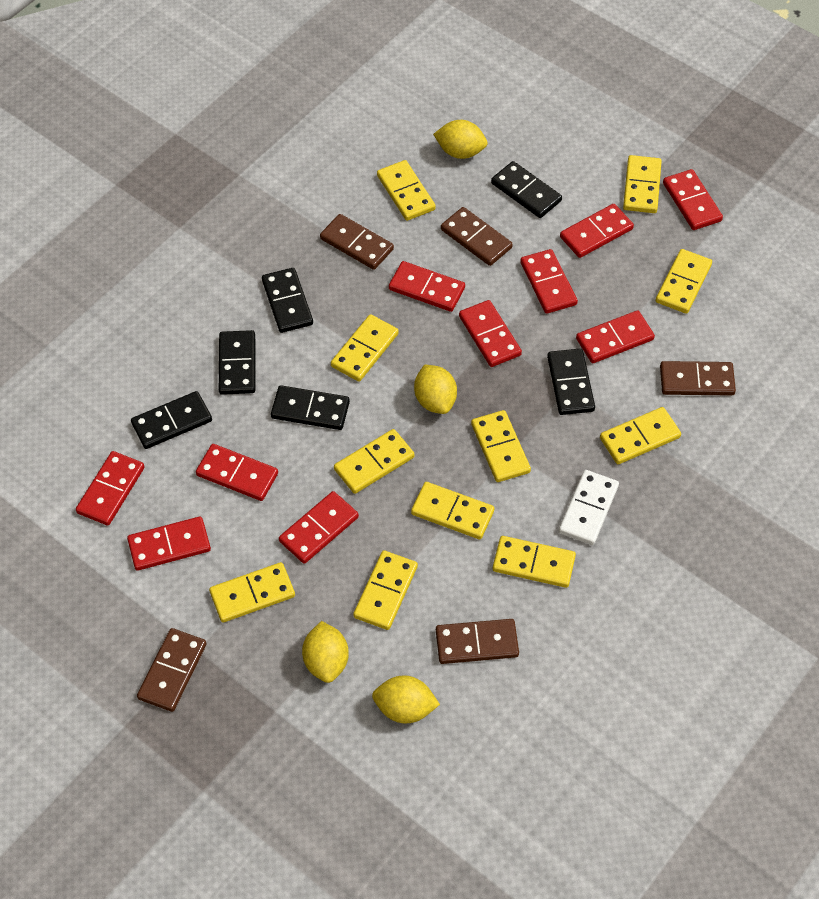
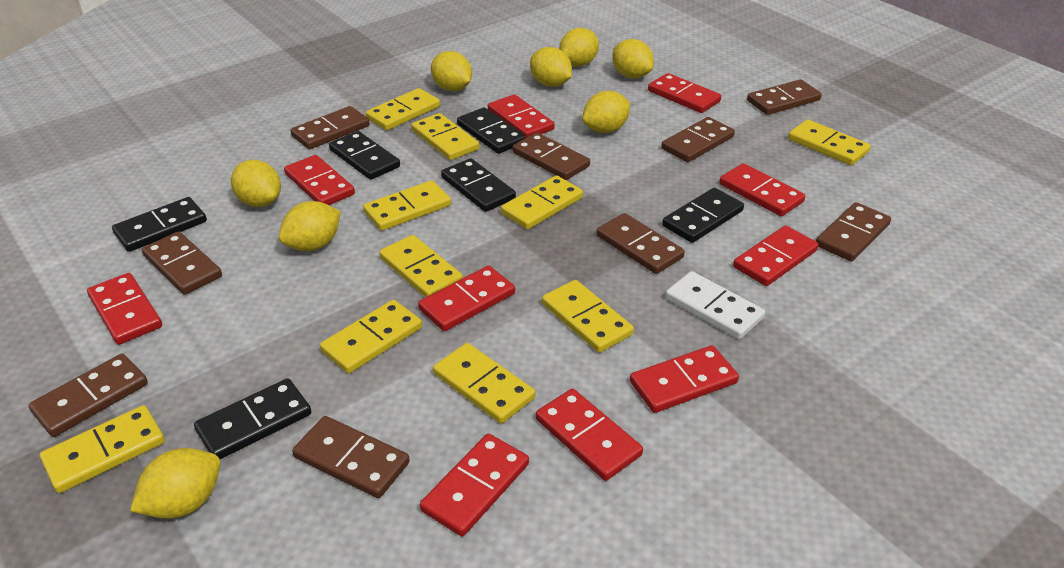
brown domino: 5 -> 9
yellow domino: 11 -> 10
yellow lemon: 4 -> 8

